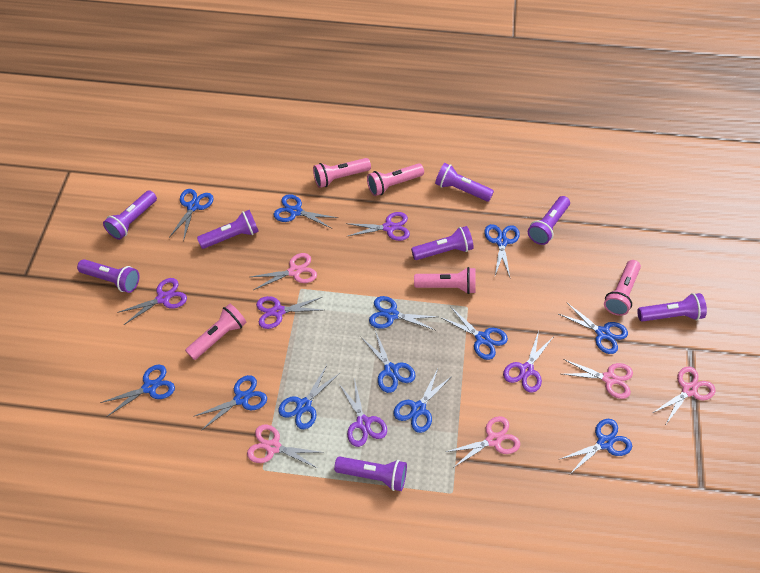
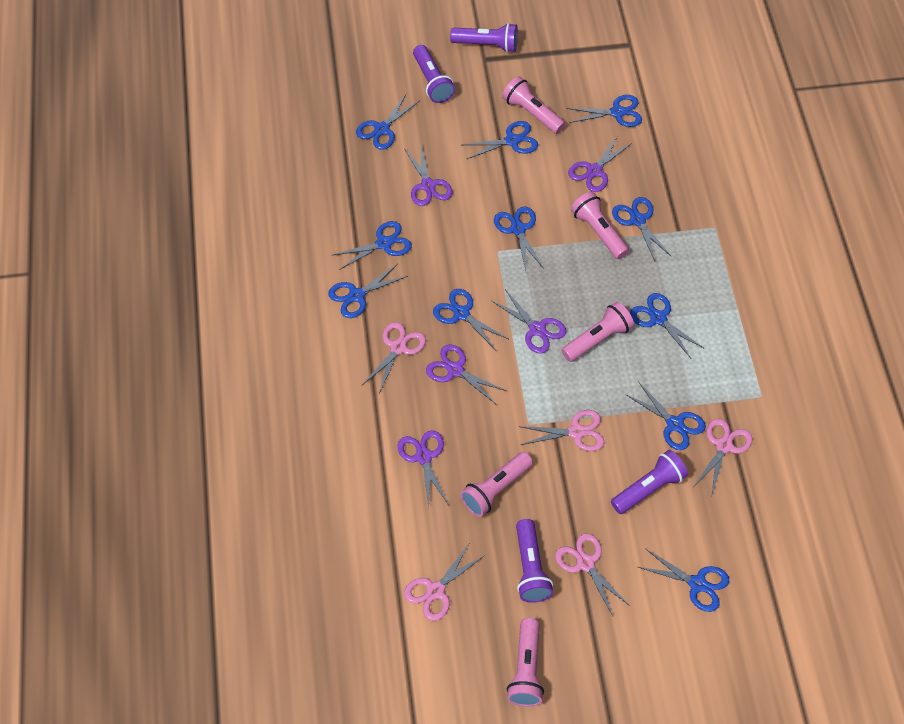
blue scissors: 12 -> 11
purple flashlight: 8 -> 4

